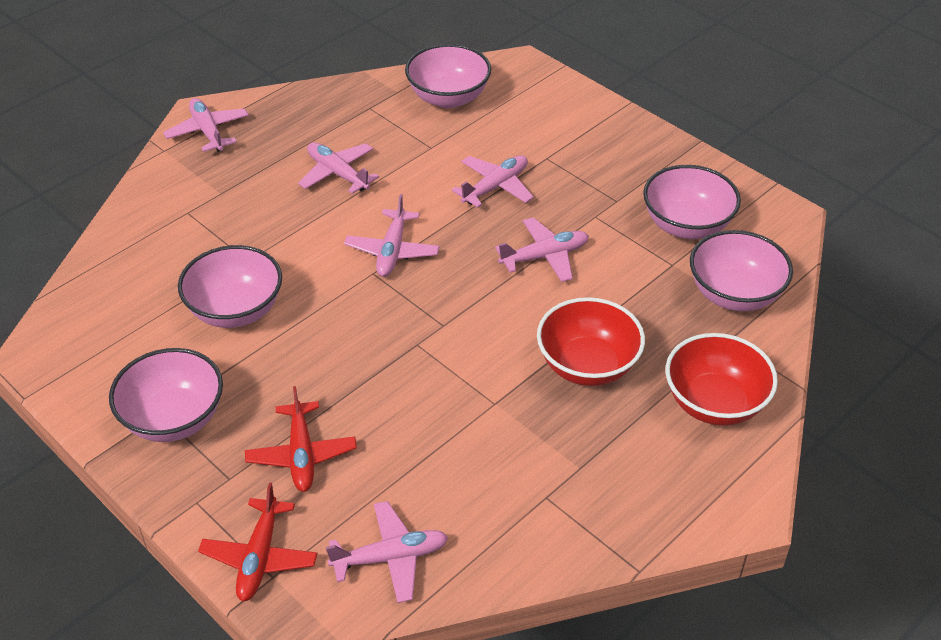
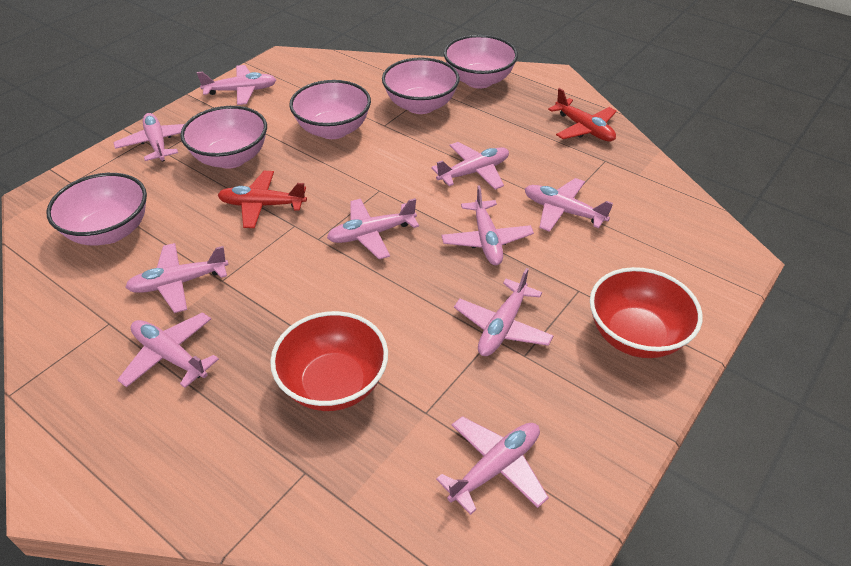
pink plane: 6 -> 10

